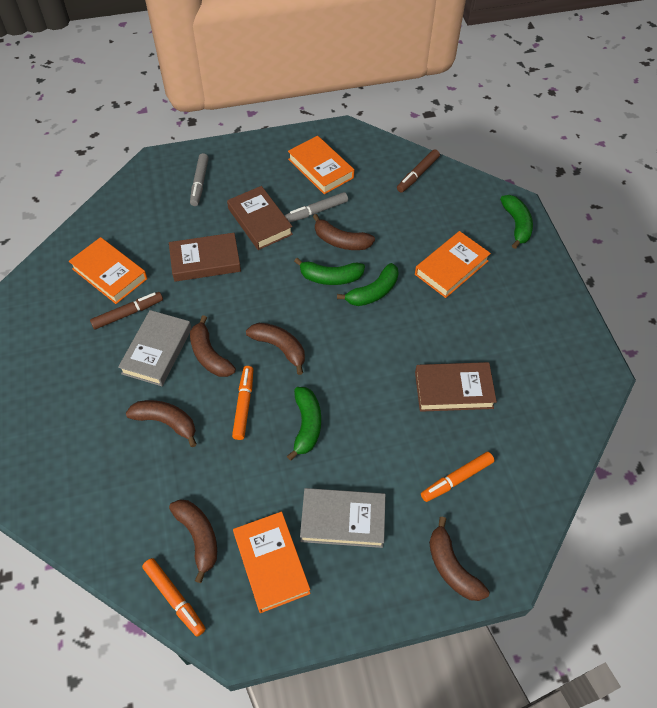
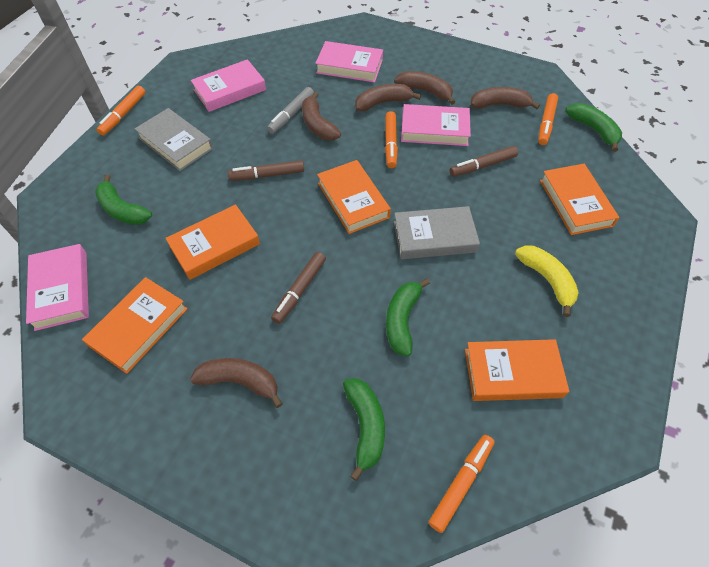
brown banana: 6 -> 5
brown book: 3 -> 0
brown marker: 2 -> 3
grey marker: 2 -> 1
orange book: 4 -> 5
orange marker: 3 -> 4
pink book: 0 -> 4
yellow banana: 0 -> 1

